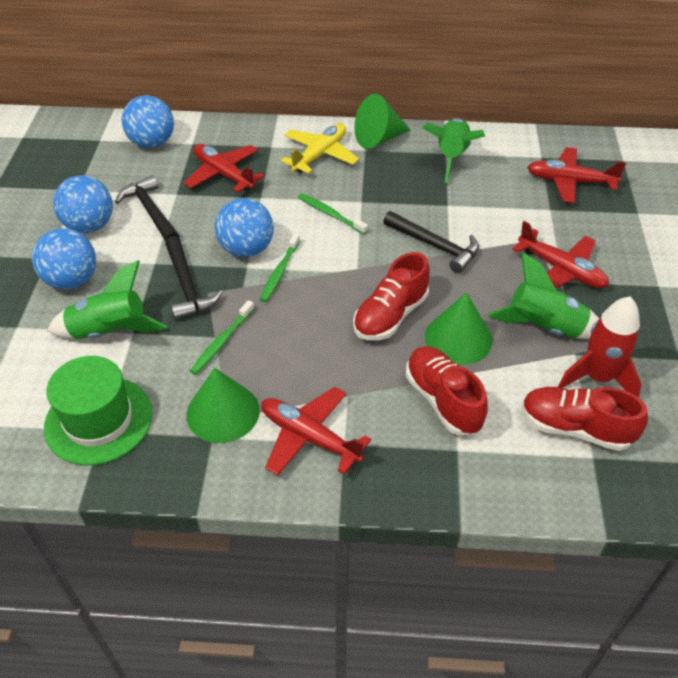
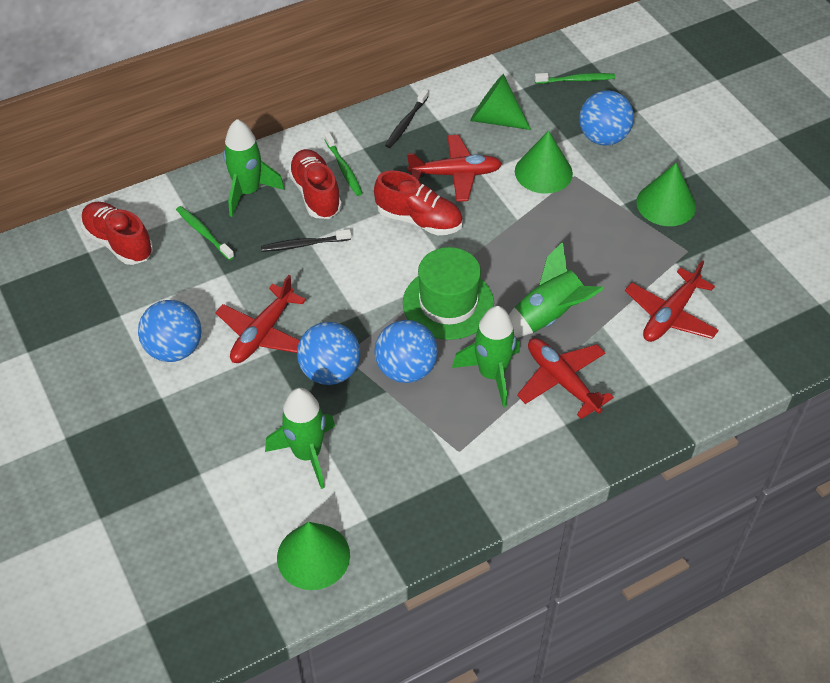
black hammer: 3 -> 0
black toothbrush: 0 -> 2
green cone: 3 -> 4
green rocket: 3 -> 4
red rocket: 1 -> 0
yellow plane: 1 -> 0

